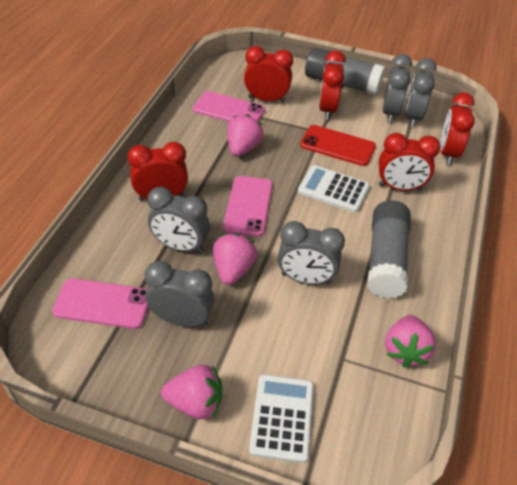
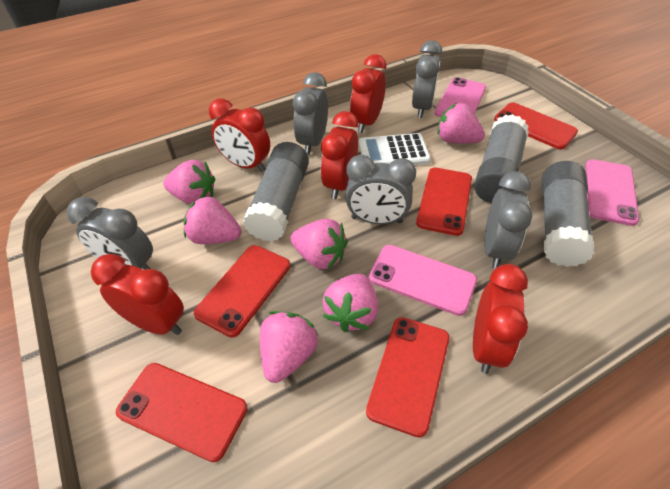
grey glue stick: 2 -> 3
pink strawberry: 4 -> 6
red phone: 1 -> 5
white calculator: 2 -> 1

